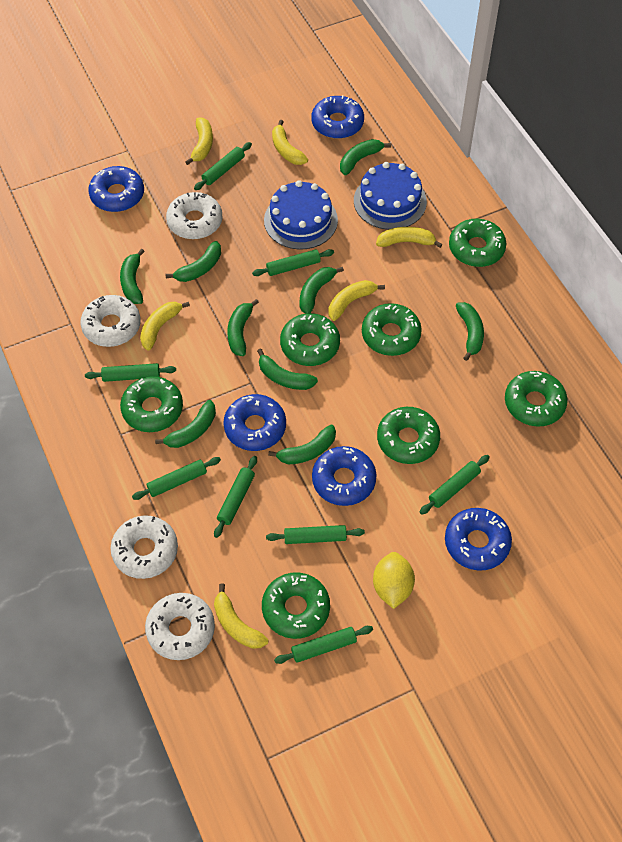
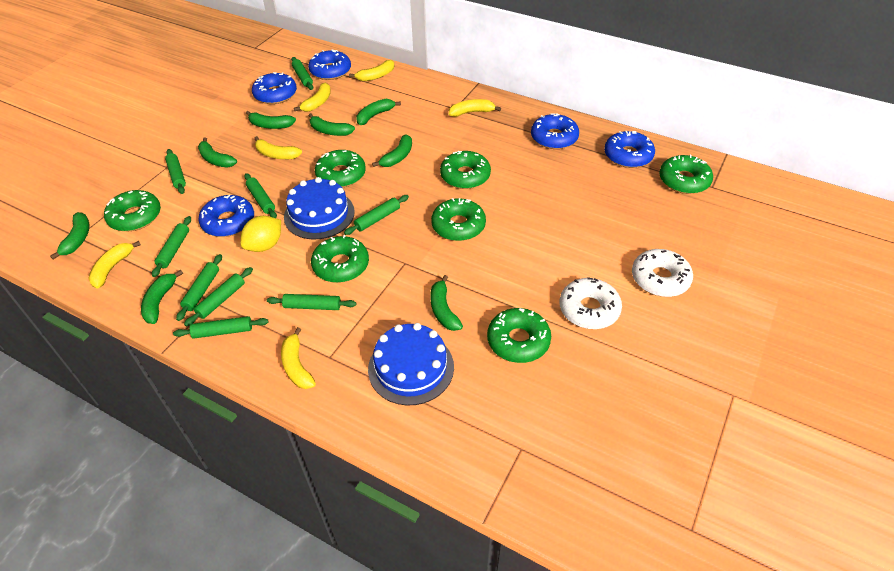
green banana: 9 -> 8
green rolling pin: 8 -> 9
white donut: 4 -> 2

